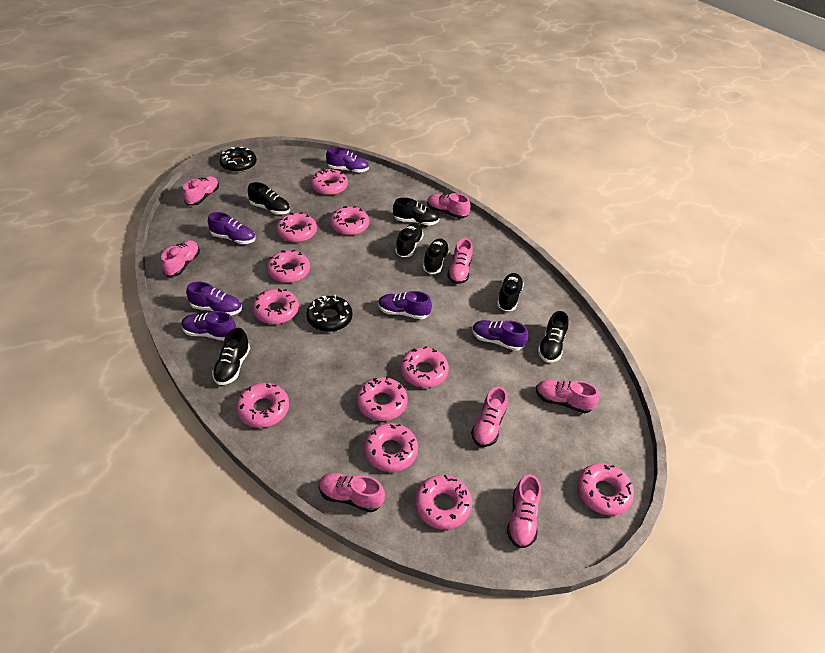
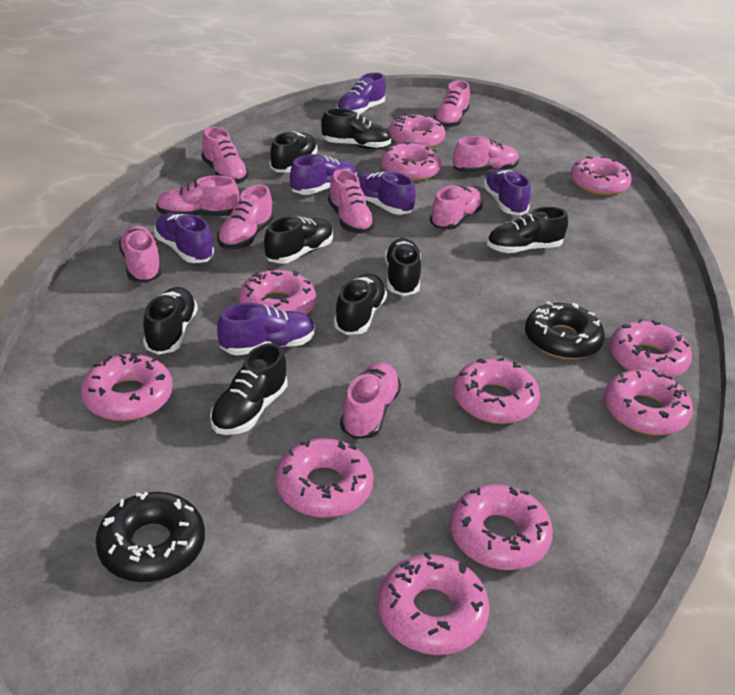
black shoe: 7 -> 8
pink shoe: 8 -> 9

